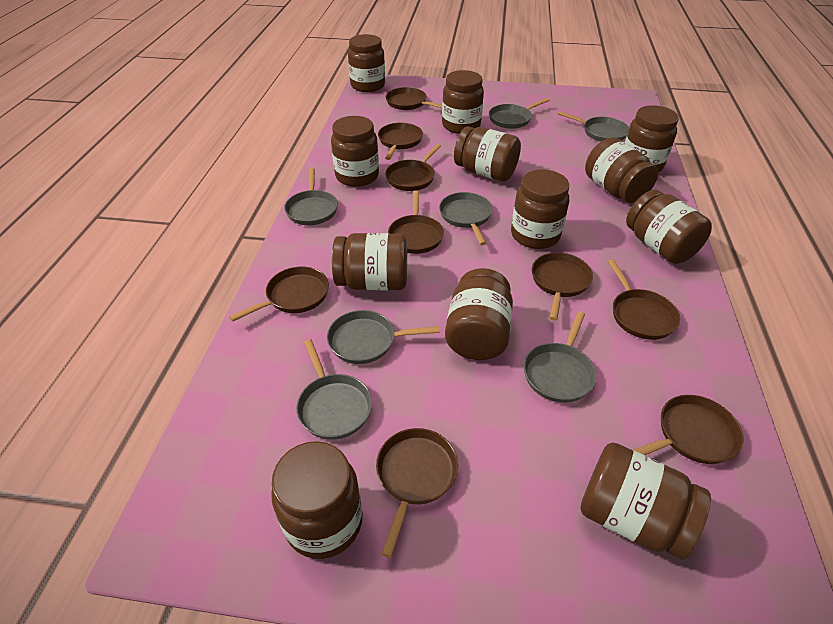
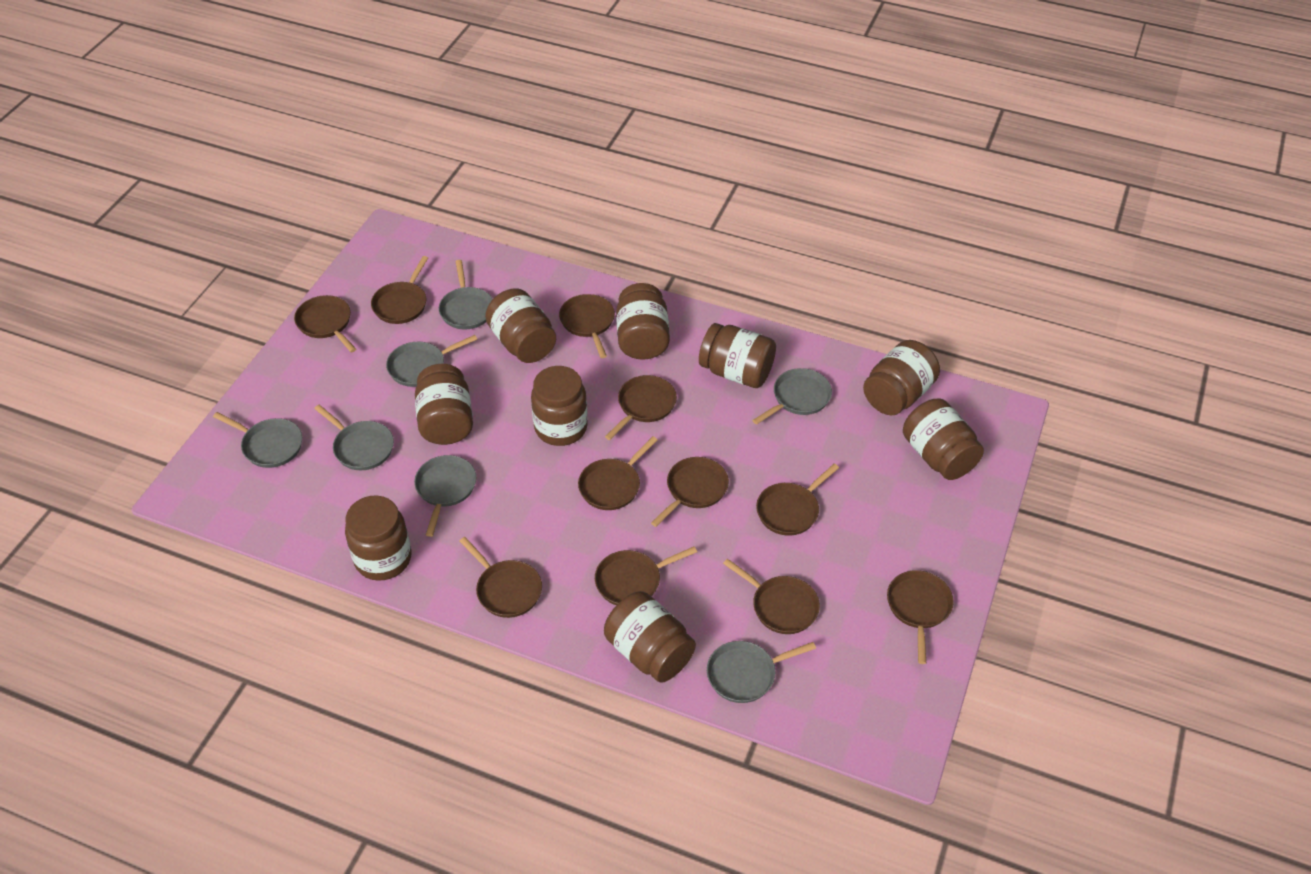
brown jar: 12 -> 9
brown pan: 9 -> 11

